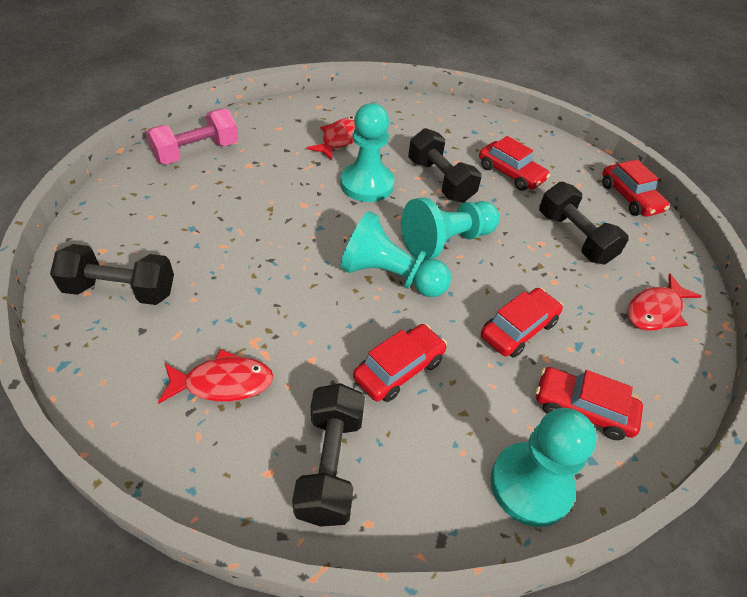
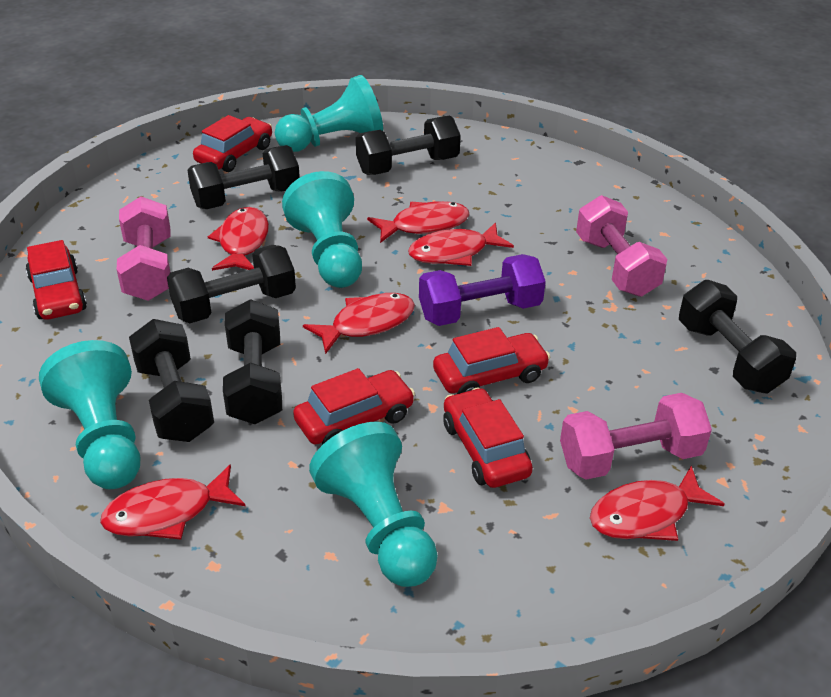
black dumbbell: 4 -> 6
pink dumbbell: 1 -> 3
purple dumbbell: 0 -> 1
red fish: 3 -> 6

